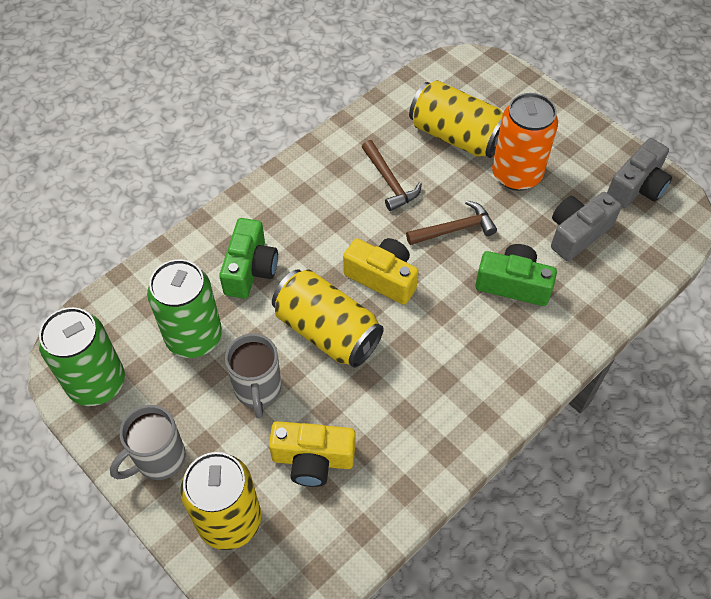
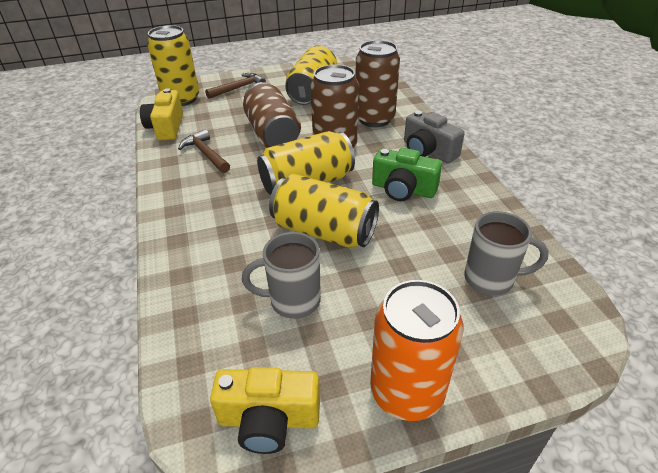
brown can: 0 -> 3
green camera: 2 -> 1
green can: 2 -> 0
grey camera: 2 -> 1
yellow can: 3 -> 4

